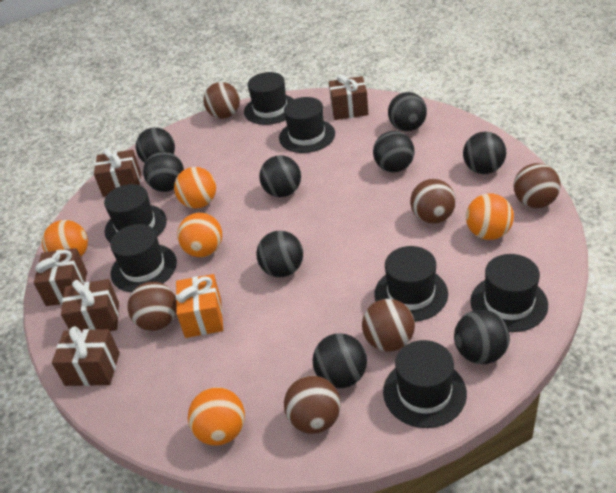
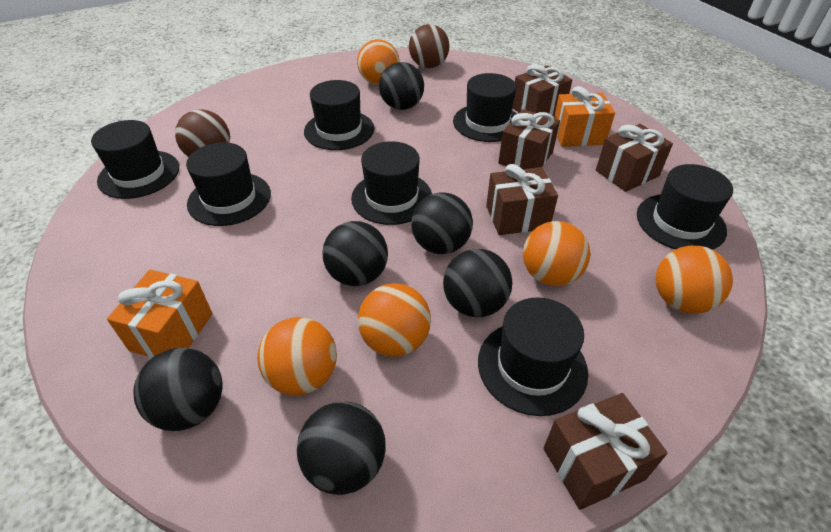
black ball: 9 -> 6
brown ball: 6 -> 2
orange gift: 1 -> 2

